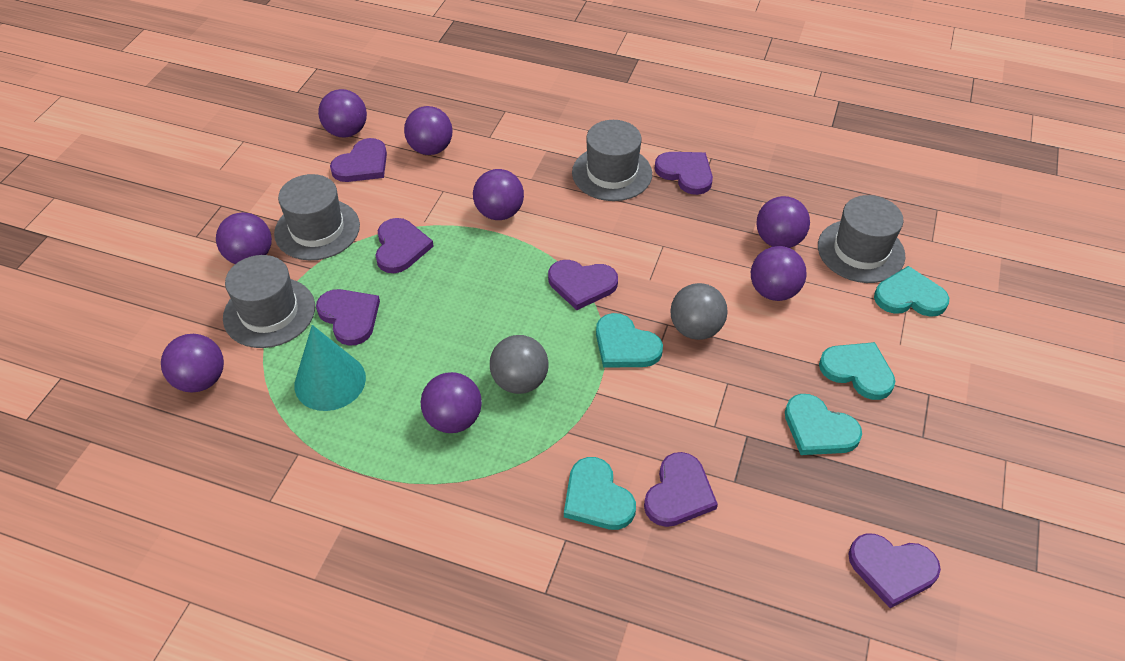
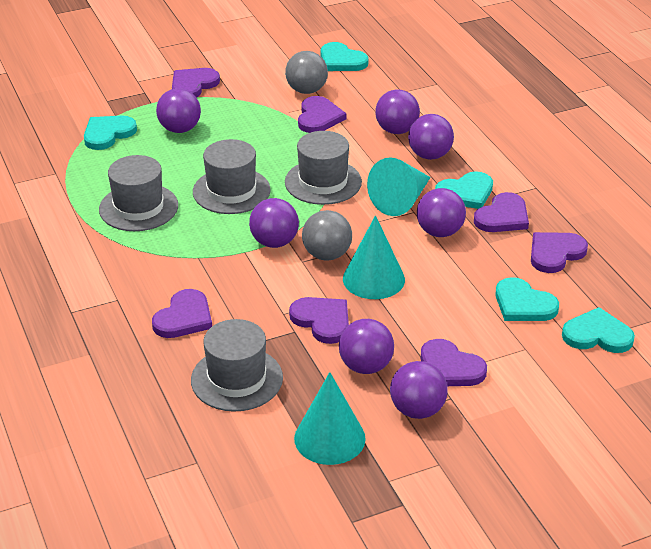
purple ball: 8 -> 7
turquoise cone: 1 -> 3

